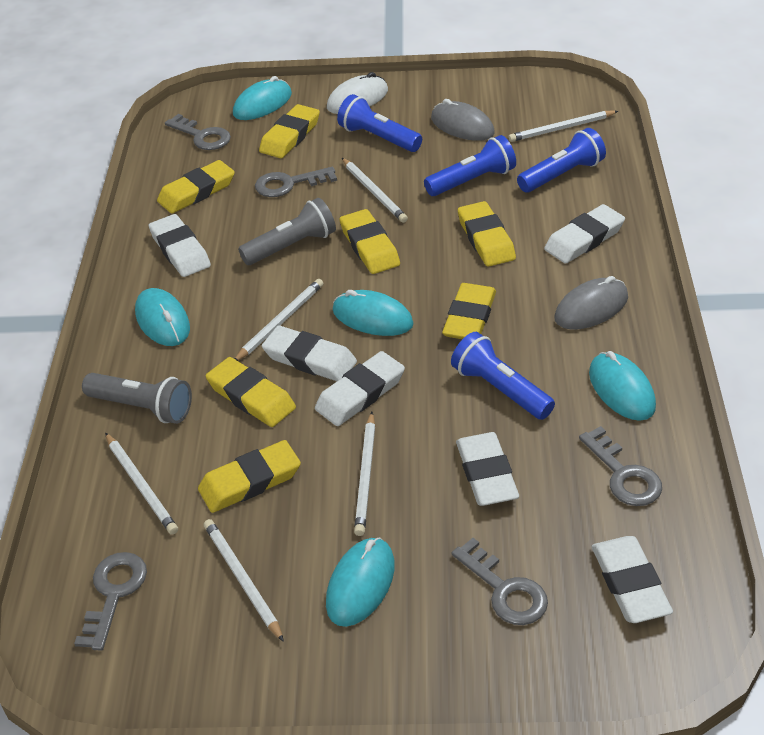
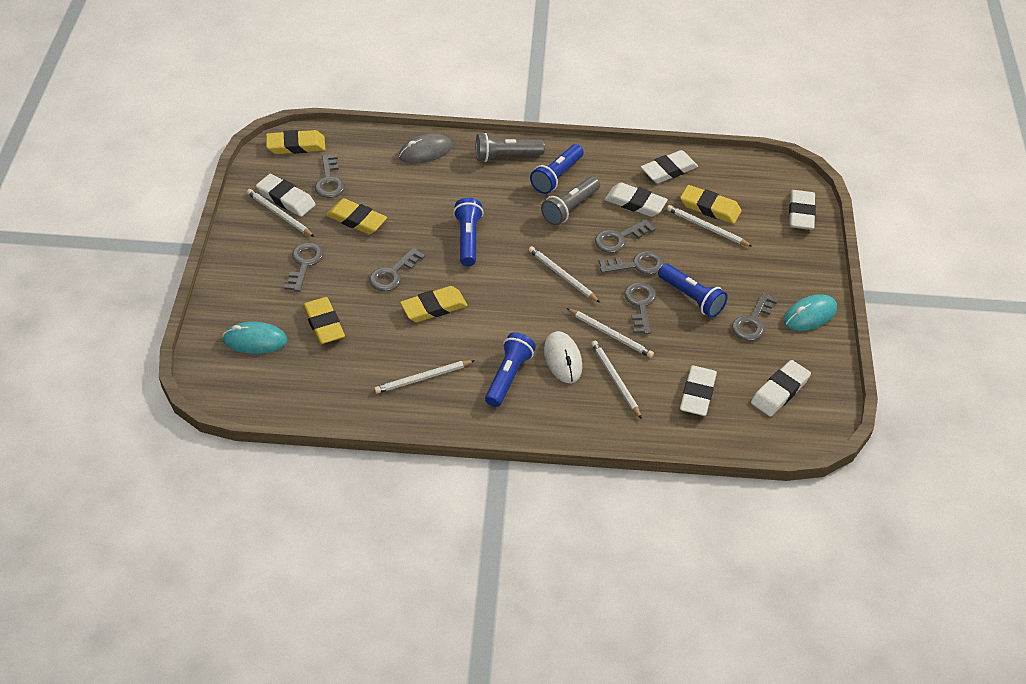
grey key: 5 -> 7
grey mouse: 2 -> 1
turquoise mouse: 5 -> 2
yellow eraser: 7 -> 5

